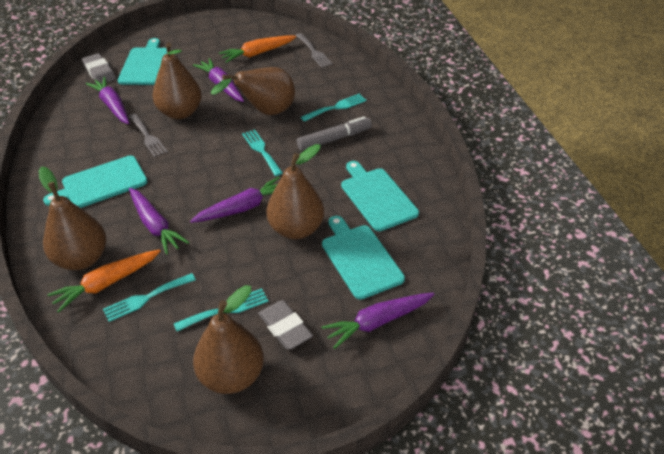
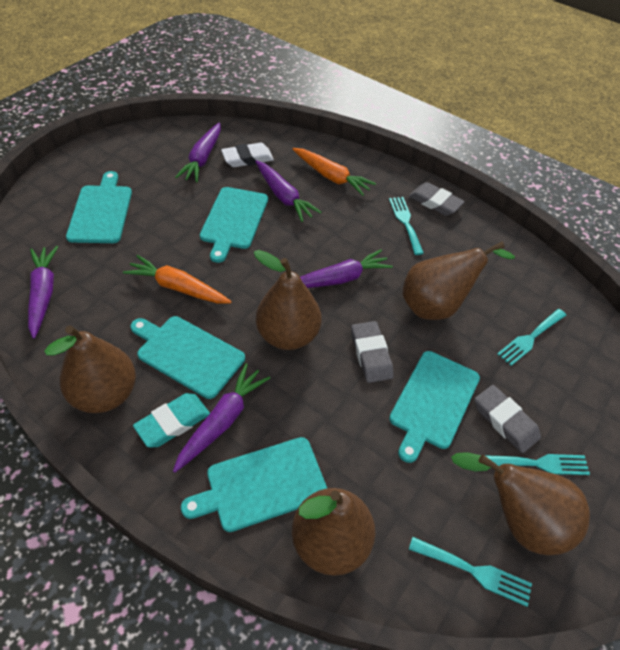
grey eraser: 2 -> 3
grey fork: 2 -> 0
grey marker: 1 -> 0
turquoise cutting board: 4 -> 5
turquoise eraser: 0 -> 1
white eraser: 0 -> 1

